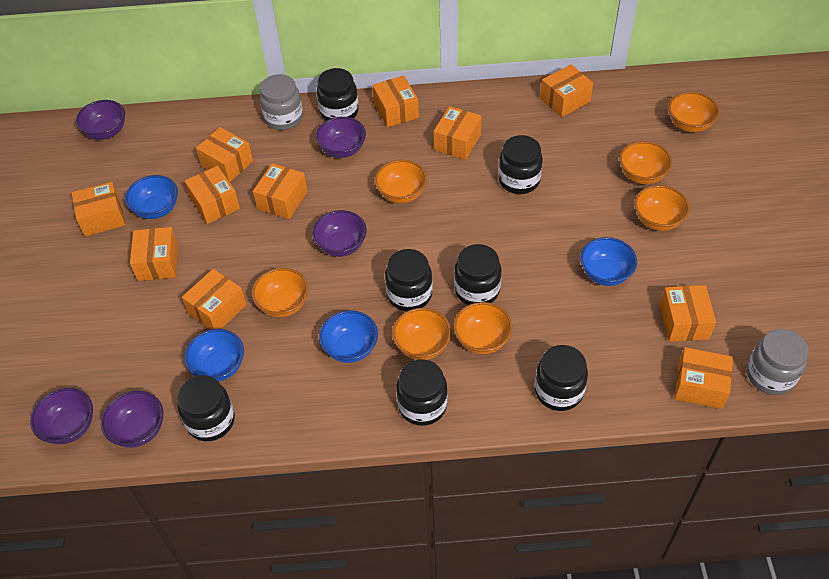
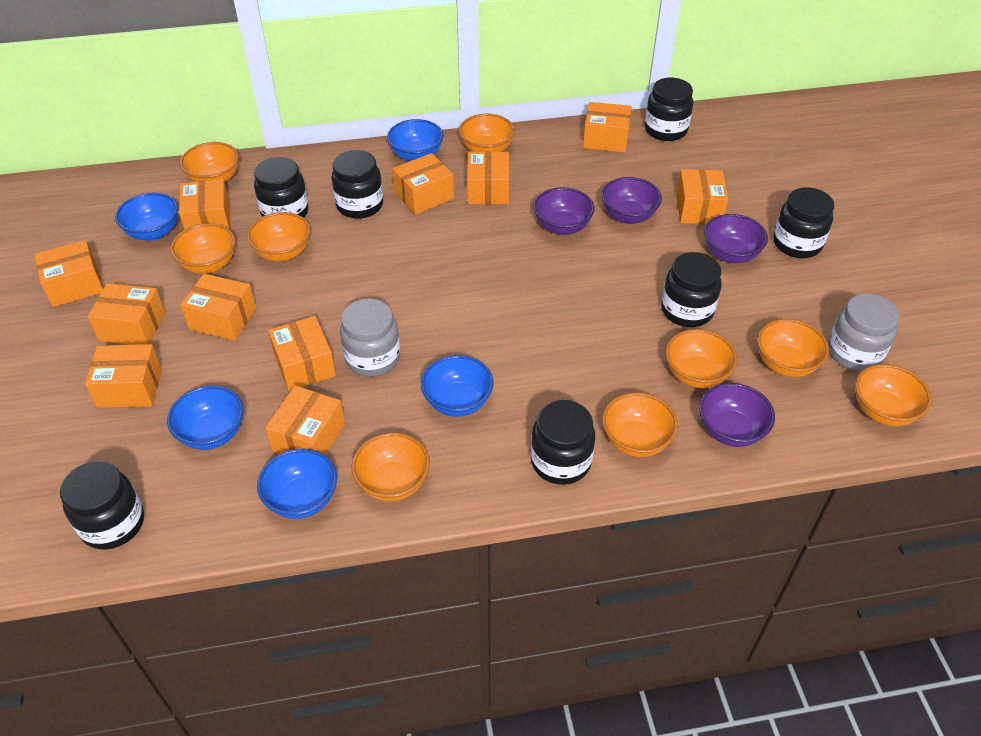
blue bowl: 4 -> 5
orange bowl: 7 -> 9
purple bowl: 5 -> 4

